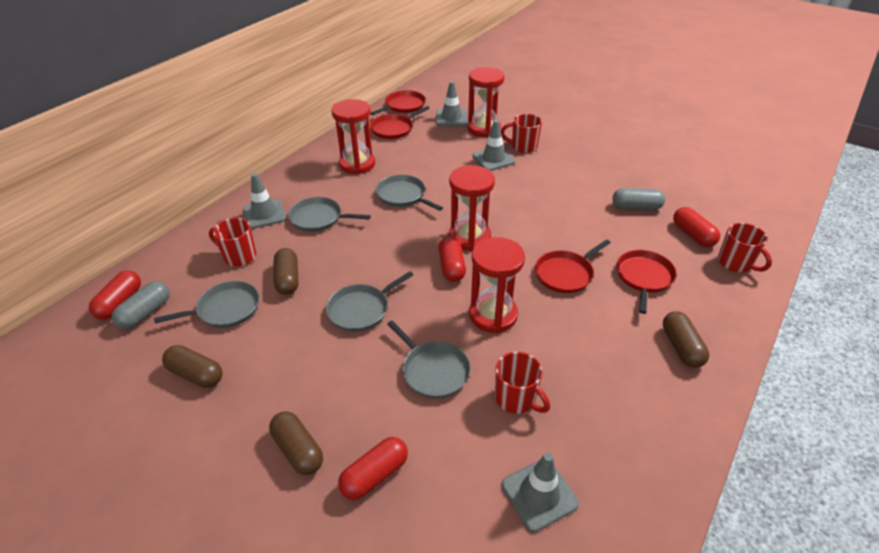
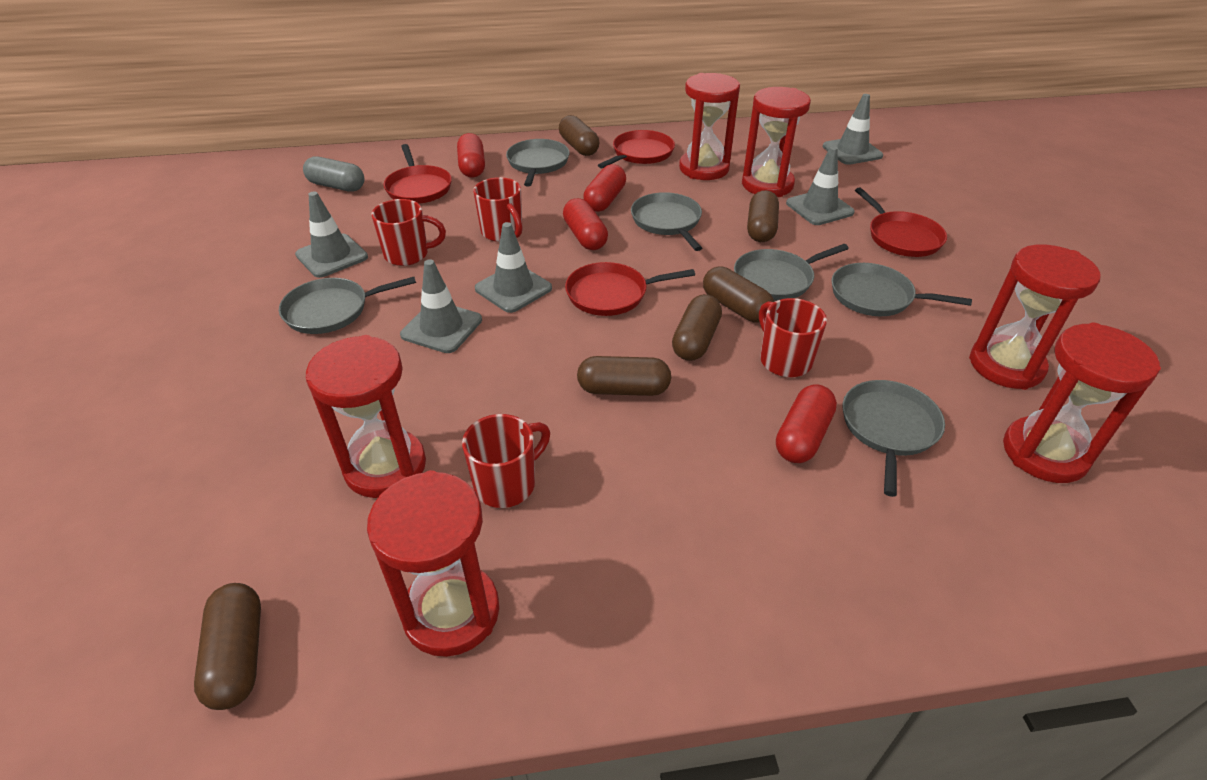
brown capsule: 4 -> 6
grey capsule: 2 -> 1
grey pan: 5 -> 6
grey traffic cone: 4 -> 5
red hourglass: 4 -> 6

